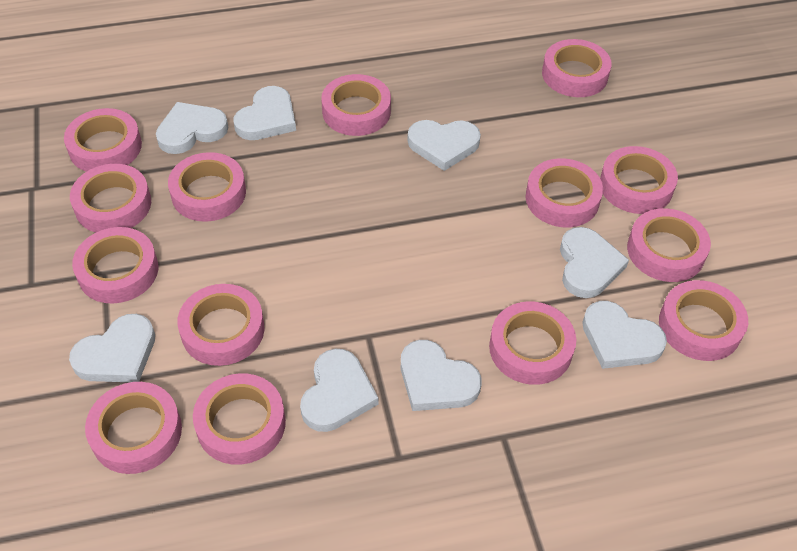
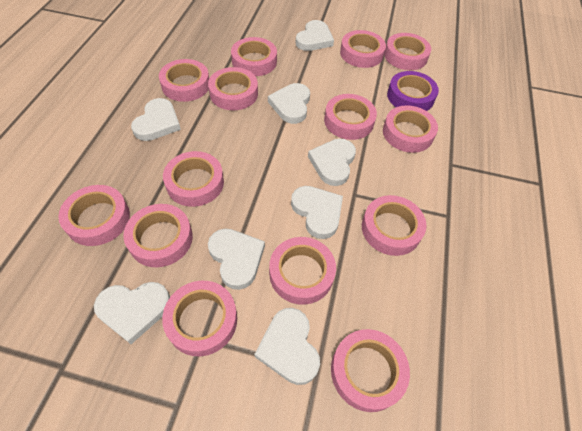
purple tape: 0 -> 1

